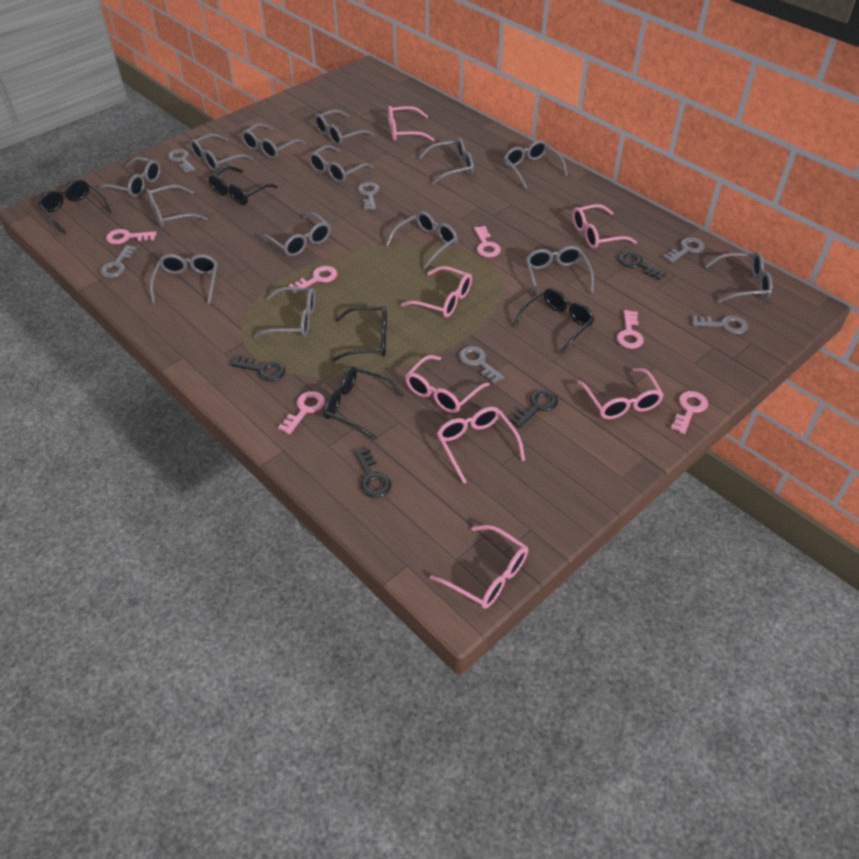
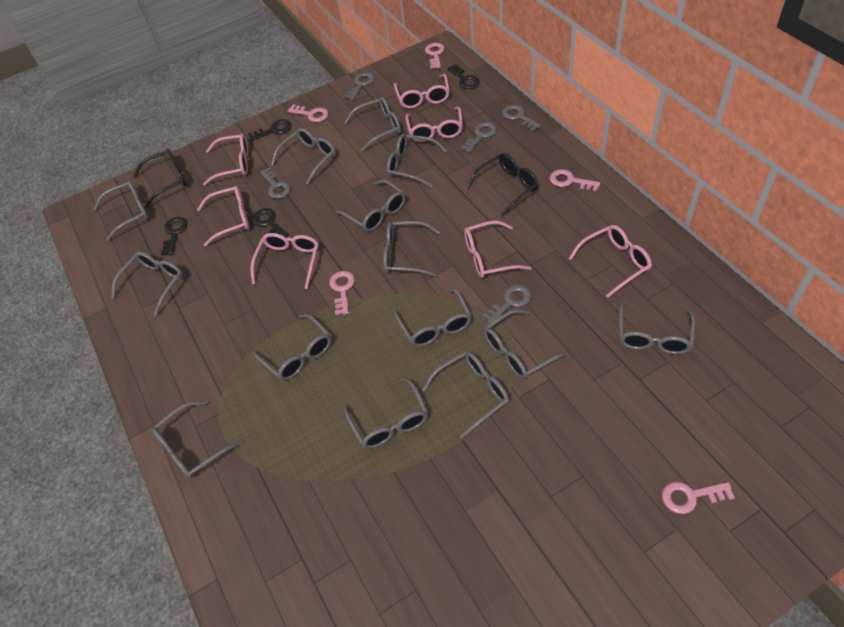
black glasses: 5 -> 2
grey key: 6 -> 5
pink key: 6 -> 5

